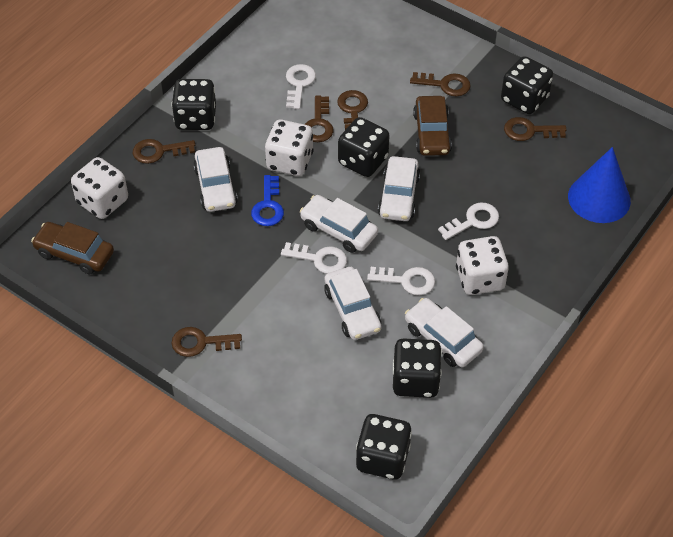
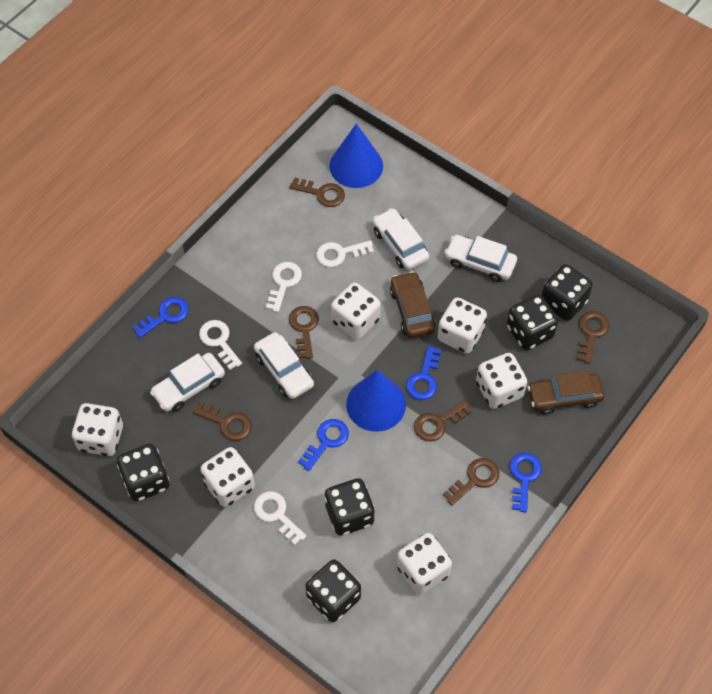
blue cone: 1 -> 2
blue key: 1 -> 4
white car: 5 -> 4
white dice: 3 -> 6

